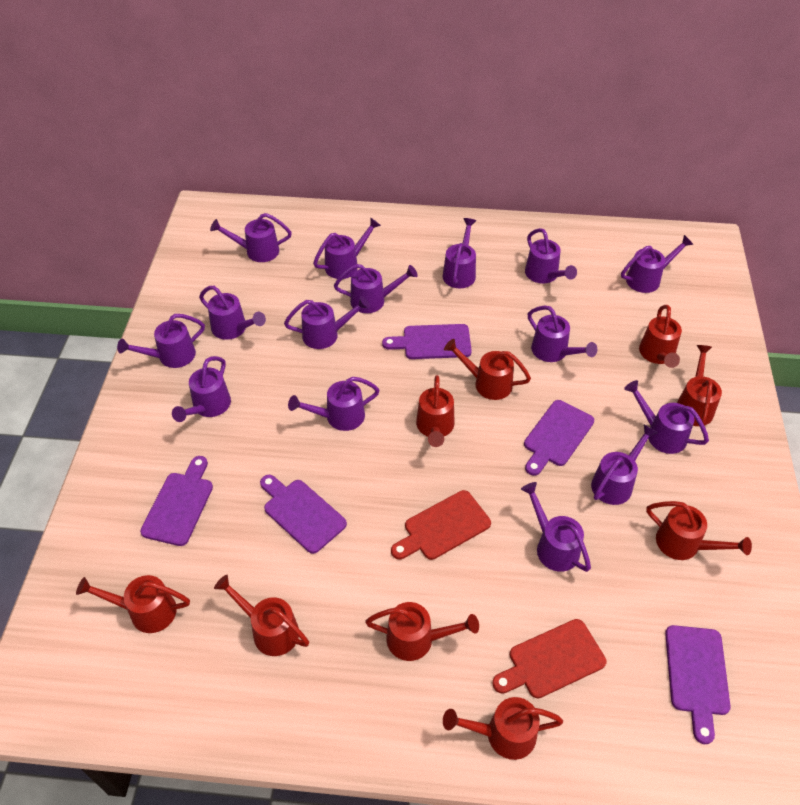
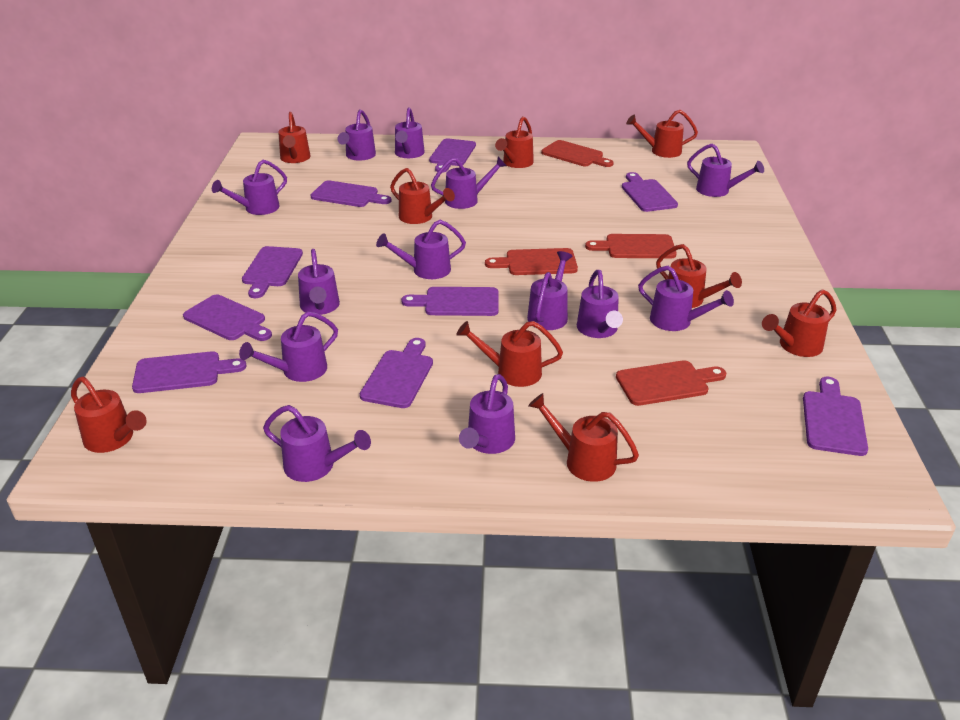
purple cutting board: 5 -> 9
purple watering can: 15 -> 13
red cutting board: 2 -> 4

